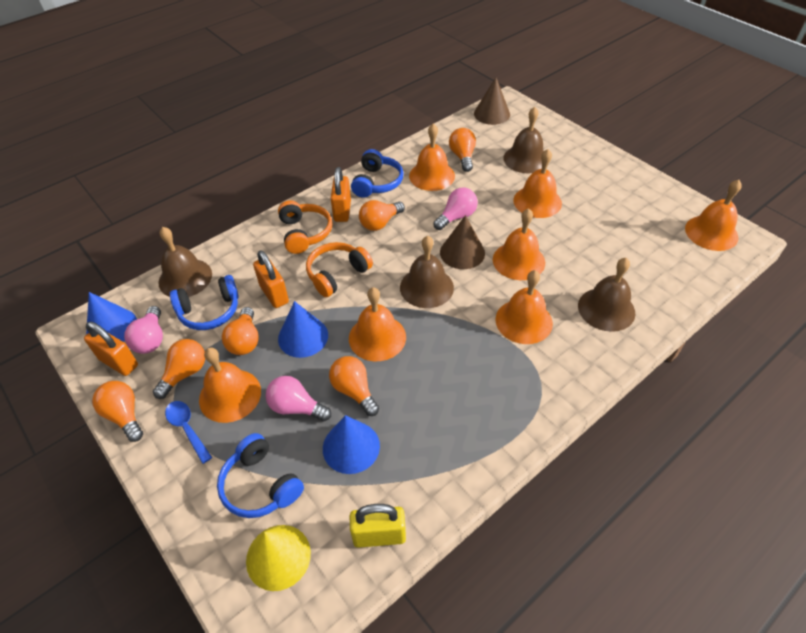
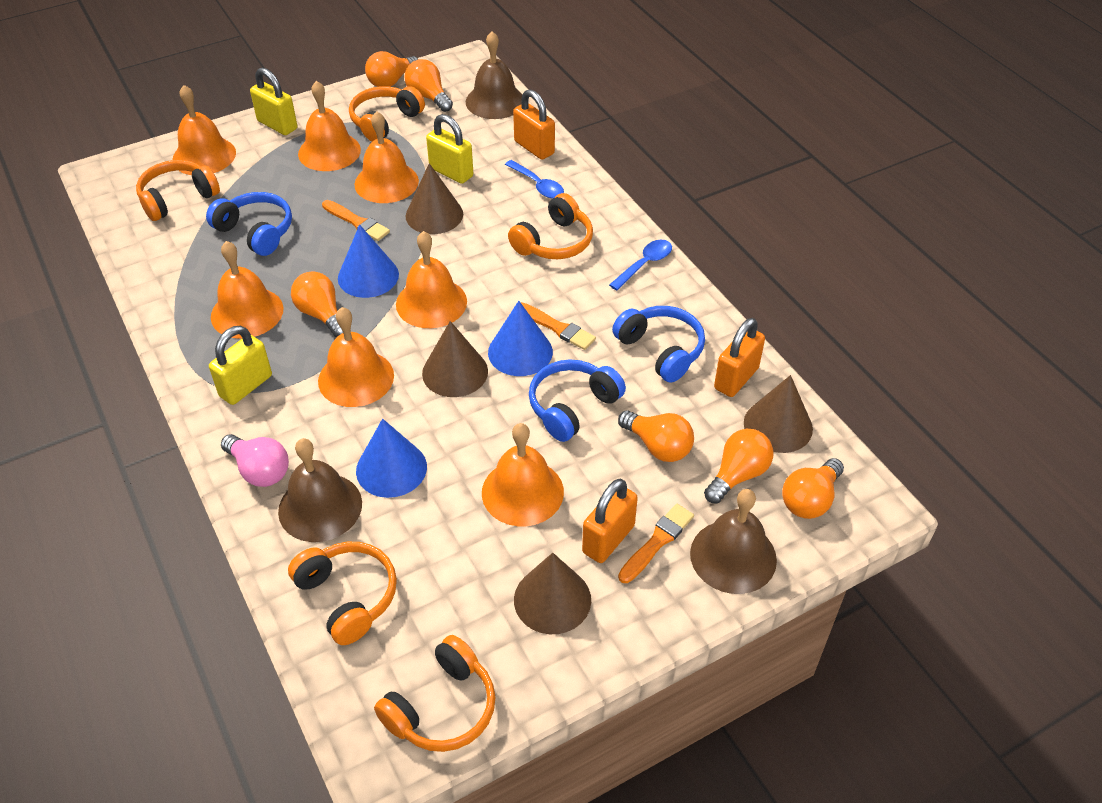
blue spoon: 1 -> 2
brown bell: 4 -> 3
brown cone: 2 -> 4
orange brush: 0 -> 3
orange headphones: 2 -> 5
pink light bulb: 3 -> 1
yellow cone: 1 -> 0
yellow padlock: 1 -> 3

